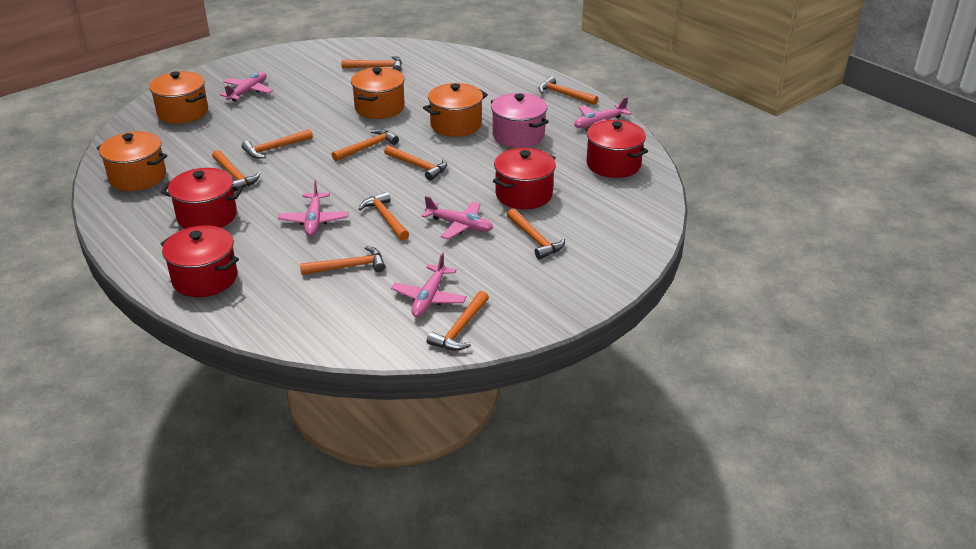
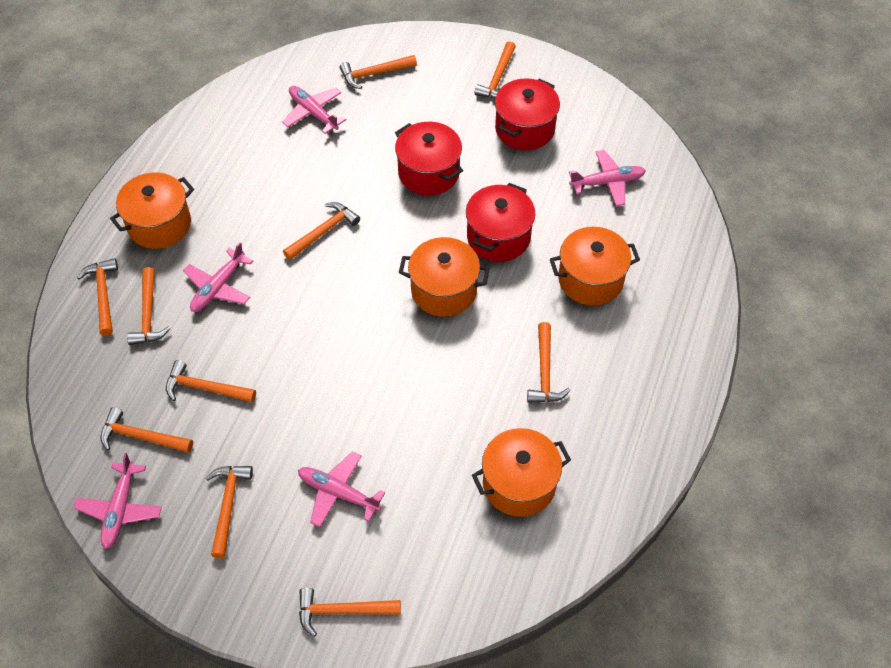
pink pot: 1 -> 0
red pot: 4 -> 3

